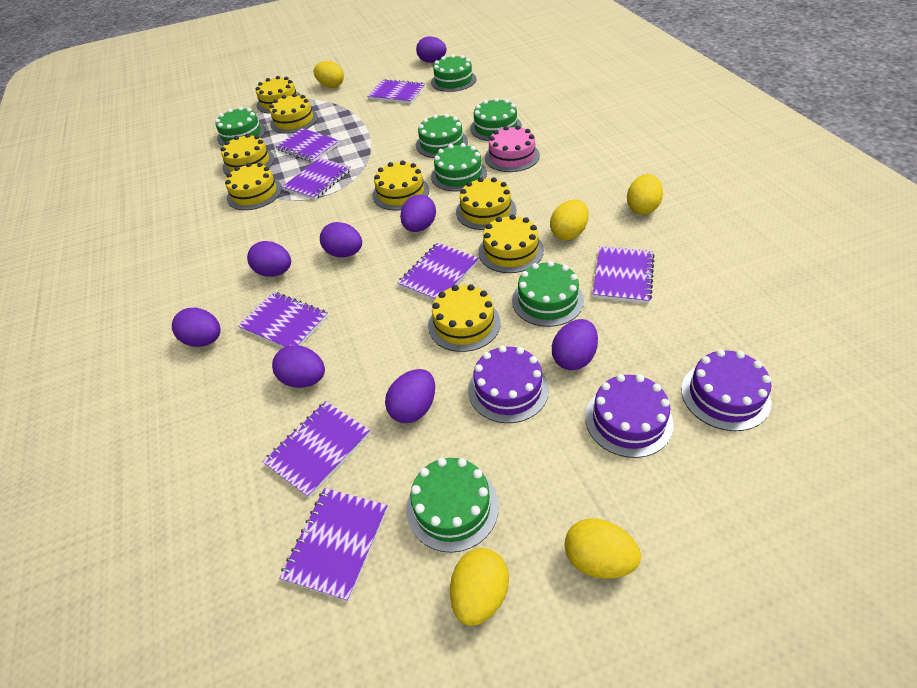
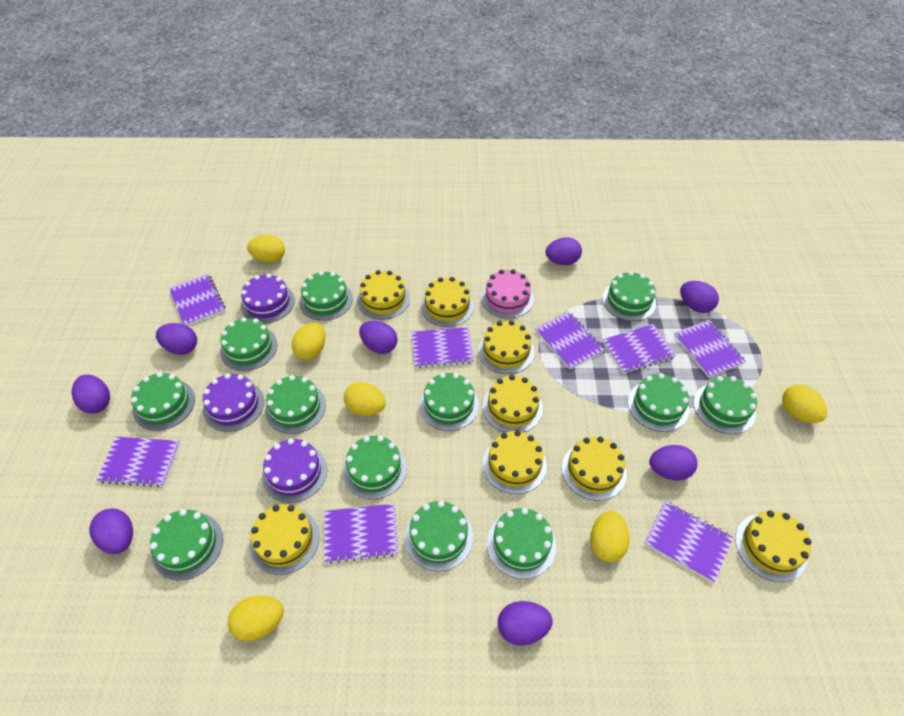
green cake: 7 -> 12
yellow egg: 5 -> 6

